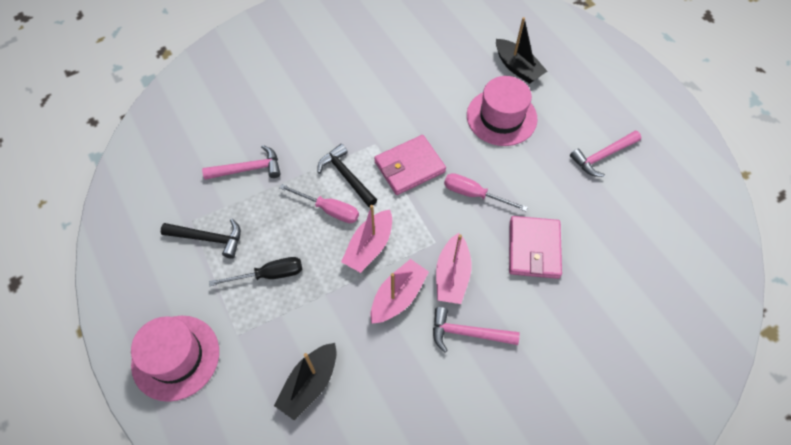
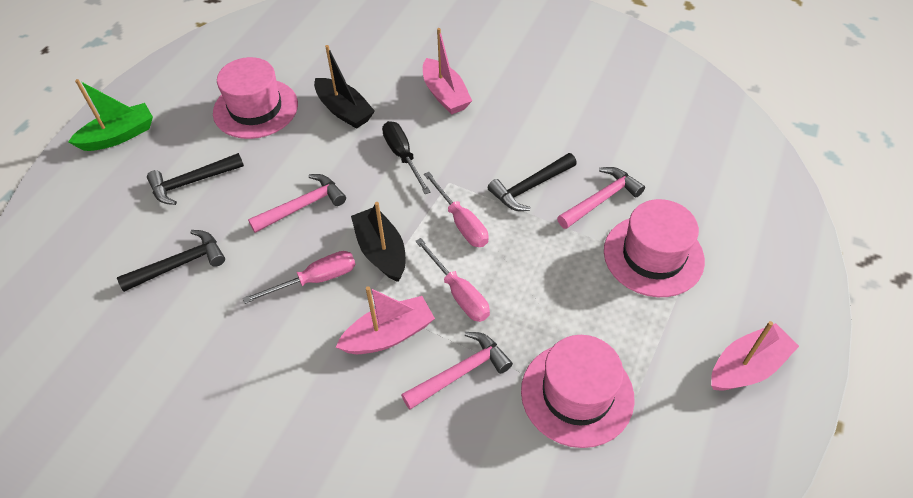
black hammer: 2 -> 3
green boat: 0 -> 1
pink hat: 2 -> 3
pink screwdriver: 2 -> 3
pink wallet: 2 -> 0

